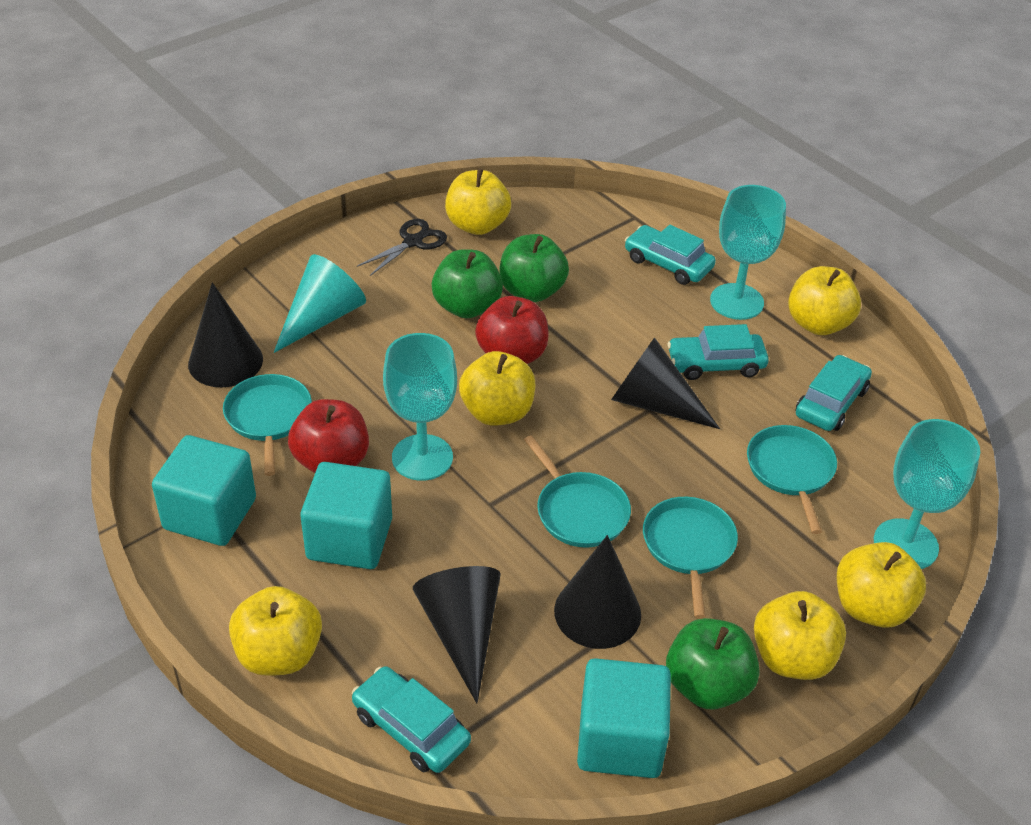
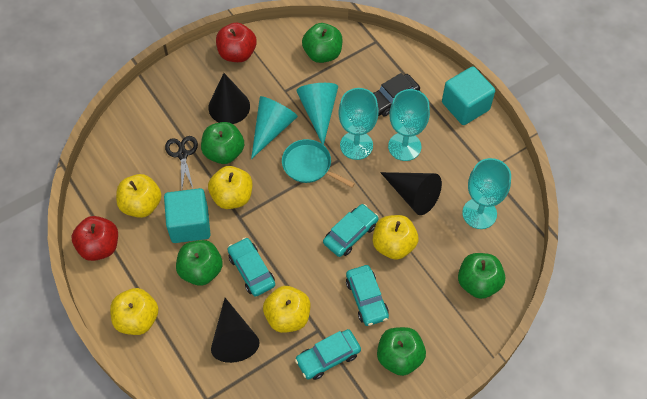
black car: 0 -> 1
black cone: 4 -> 3
green apple: 3 -> 5
turquoise cone: 1 -> 2
turquoise cube: 3 -> 2
turquoise pan: 4 -> 1
yellow apple: 6 -> 5

